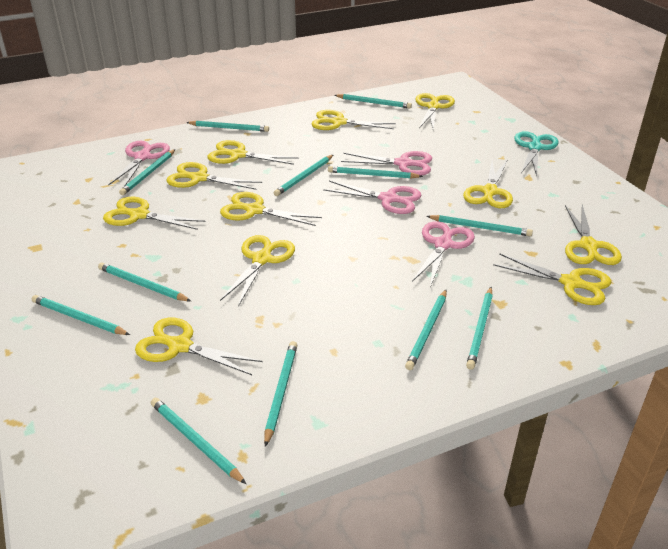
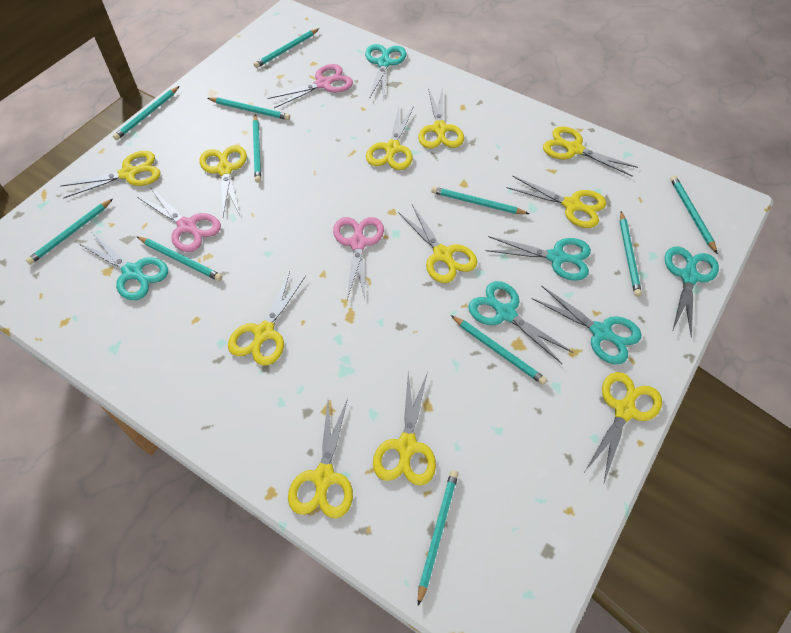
pink scissors: 4 -> 3
turquoise pencil: 12 -> 11
turquoise scissors: 1 -> 6

